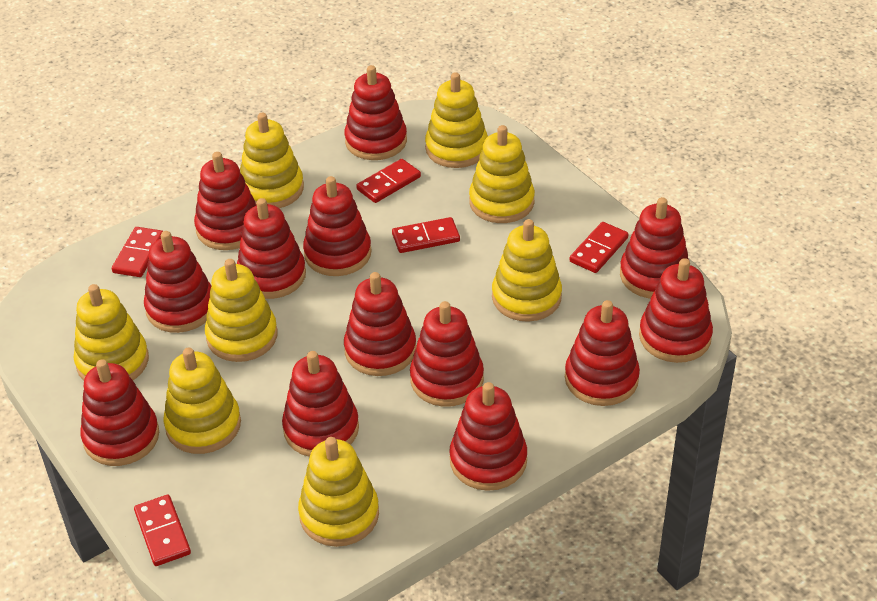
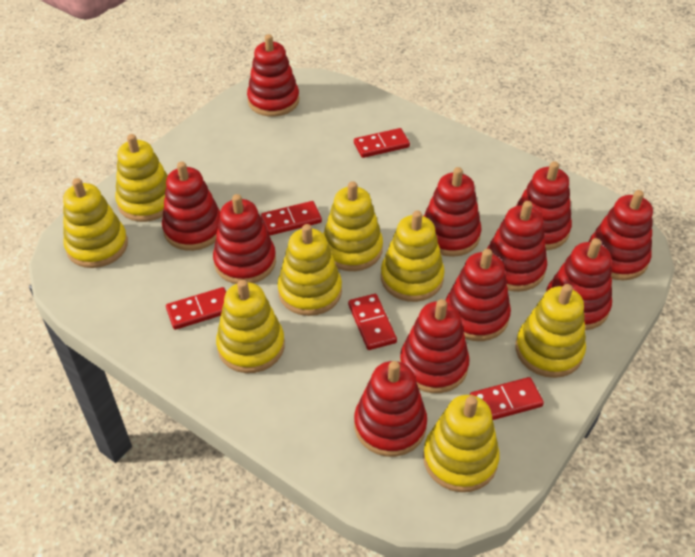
red stacking toy: 13 -> 11

